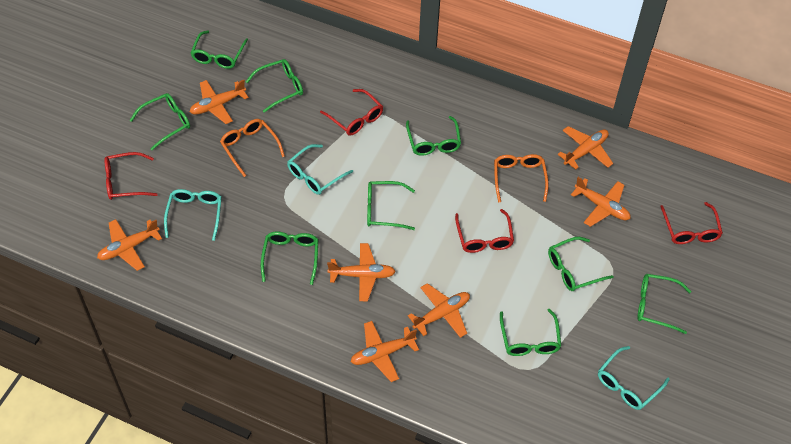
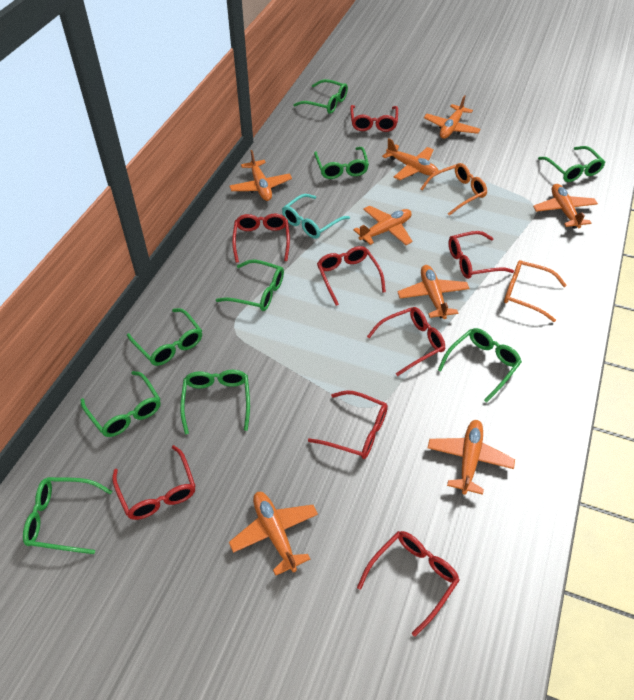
orange plane: 7 -> 8
red glasses: 4 -> 8
turquoise glasses: 3 -> 1

